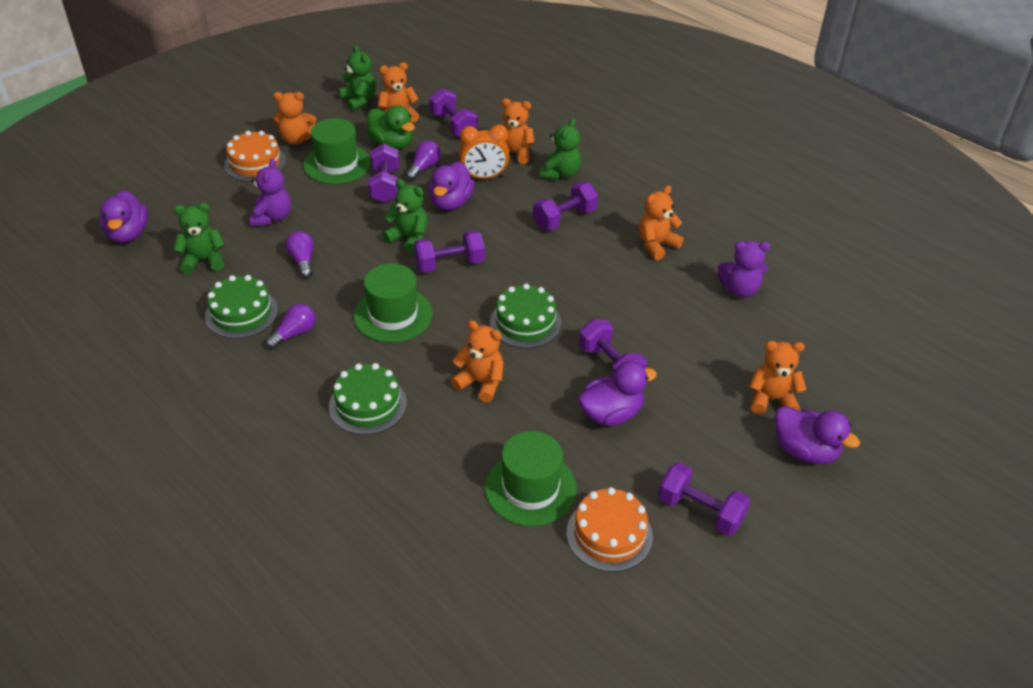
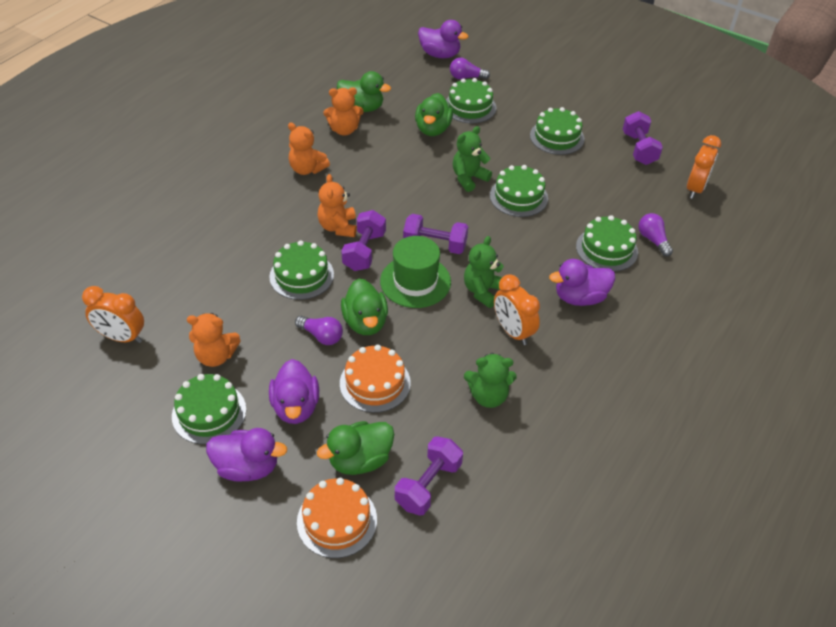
green cake: 3 -> 6
green duck: 1 -> 4
green hat: 3 -> 1
green teddy bear: 4 -> 3
orange clock: 1 -> 3
orange teddy bear: 6 -> 4
purple dumbbell: 6 -> 4
purple teddy bear: 2 -> 0

